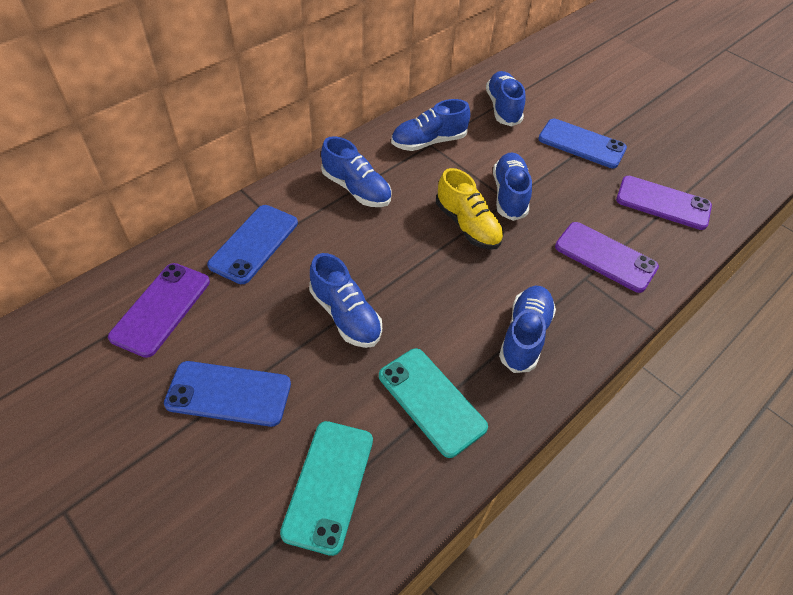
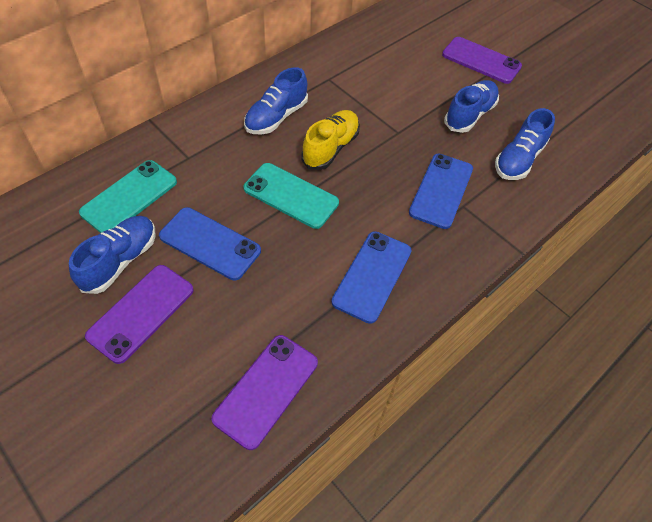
blue shoe: 6 -> 4

